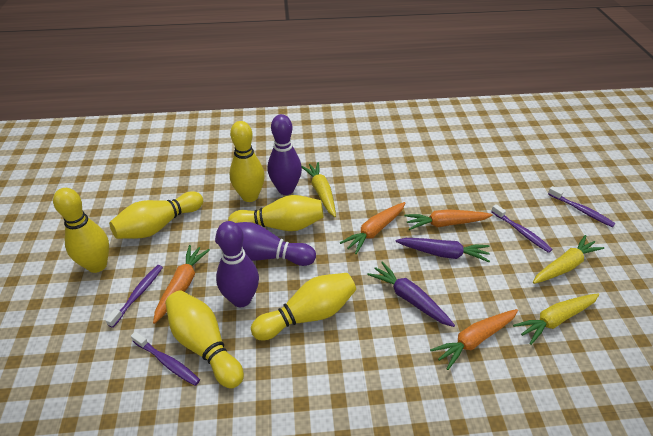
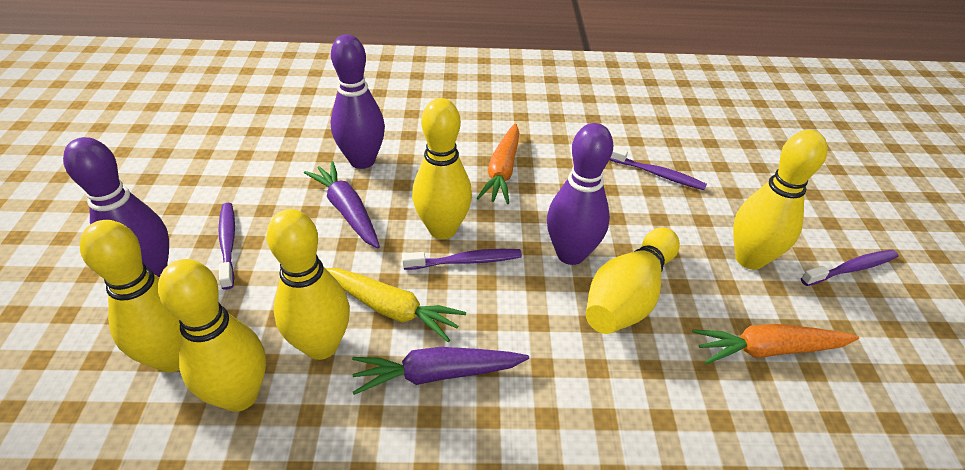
orange carrot: 4 -> 2
yellow carrot: 3 -> 1

